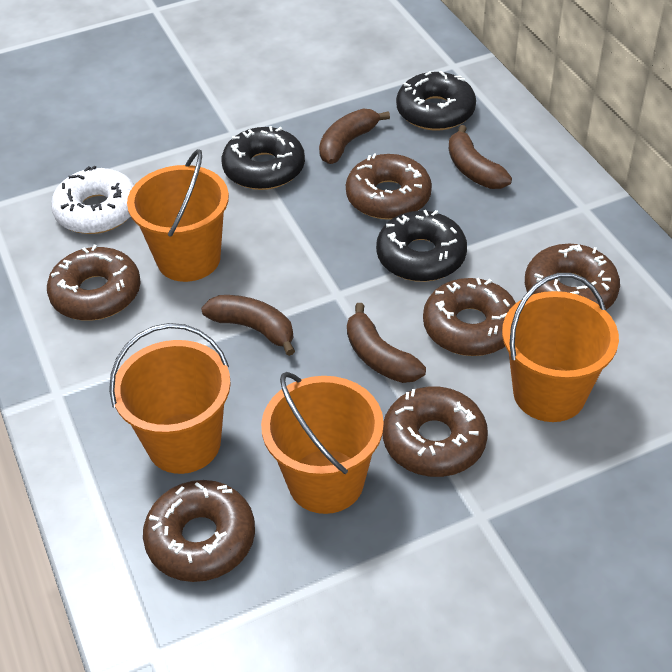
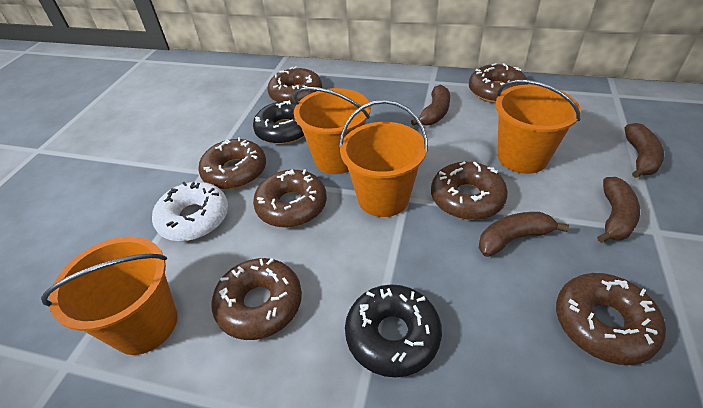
black donut: 3 -> 2
brown donut: 6 -> 7

